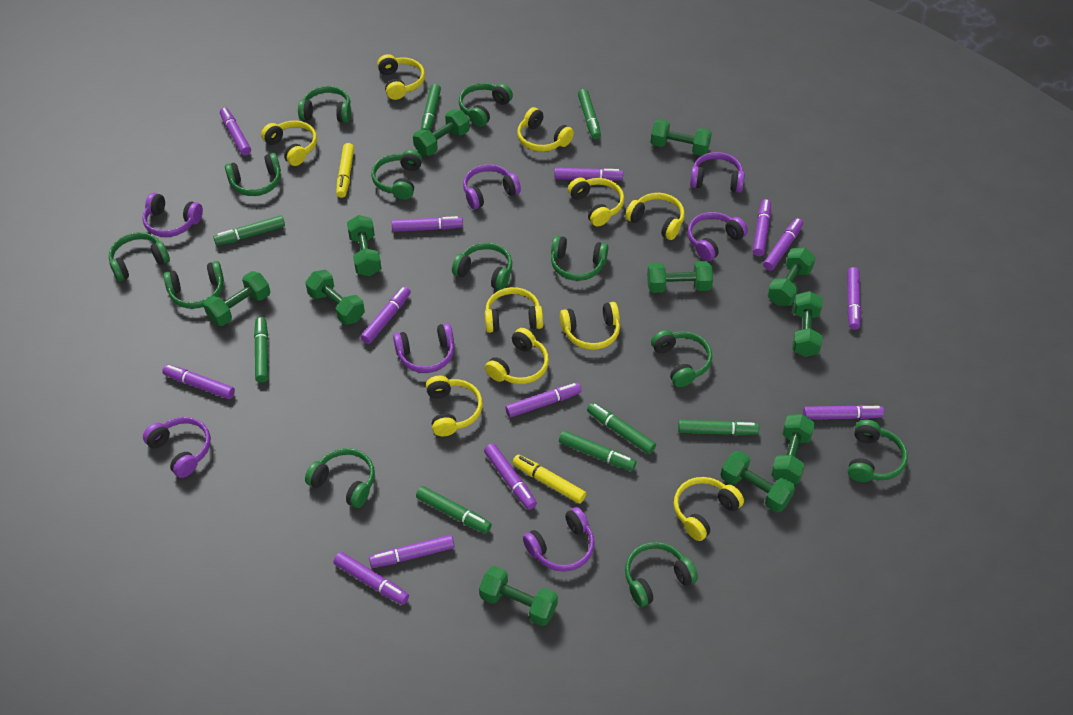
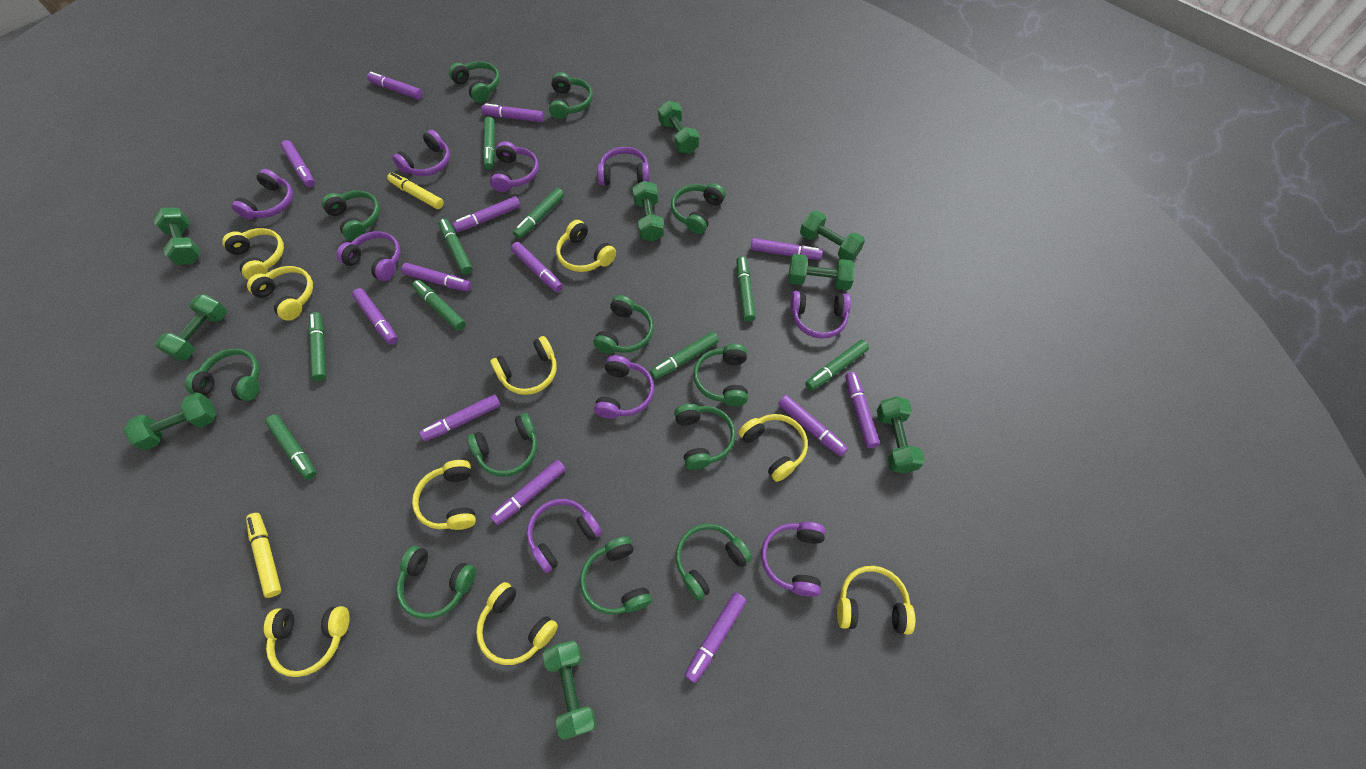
green dumbbell: 11 -> 9
green marker: 8 -> 9
purple headphones: 7 -> 9
yellow headphones: 10 -> 9

